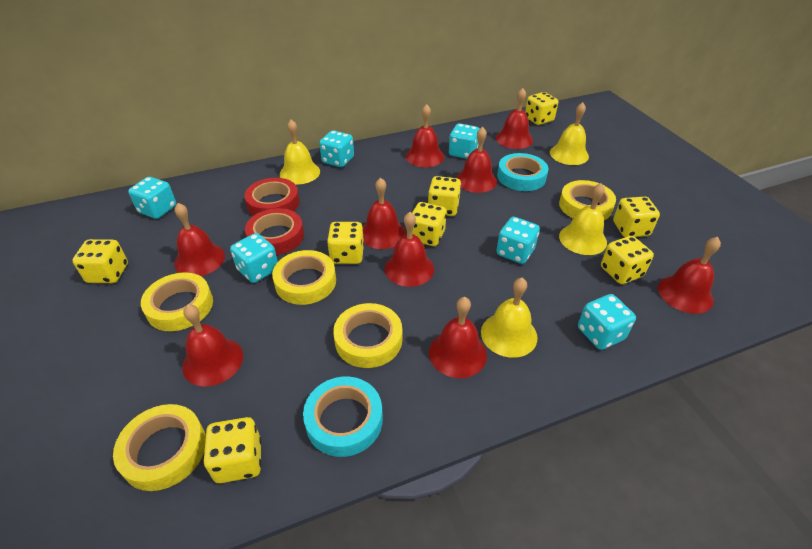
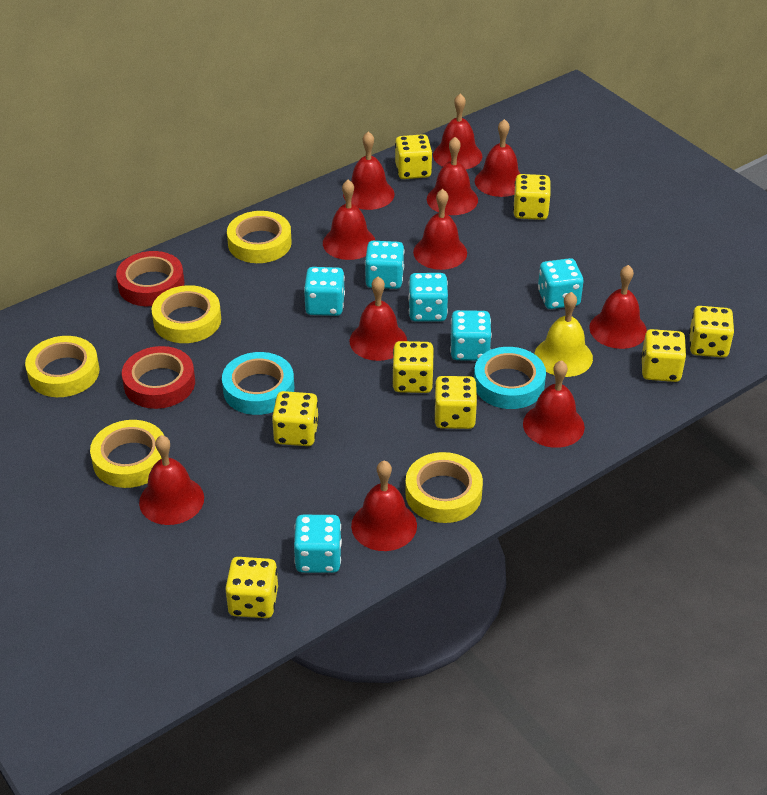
red bell: 9 -> 11
yellow bell: 4 -> 1

